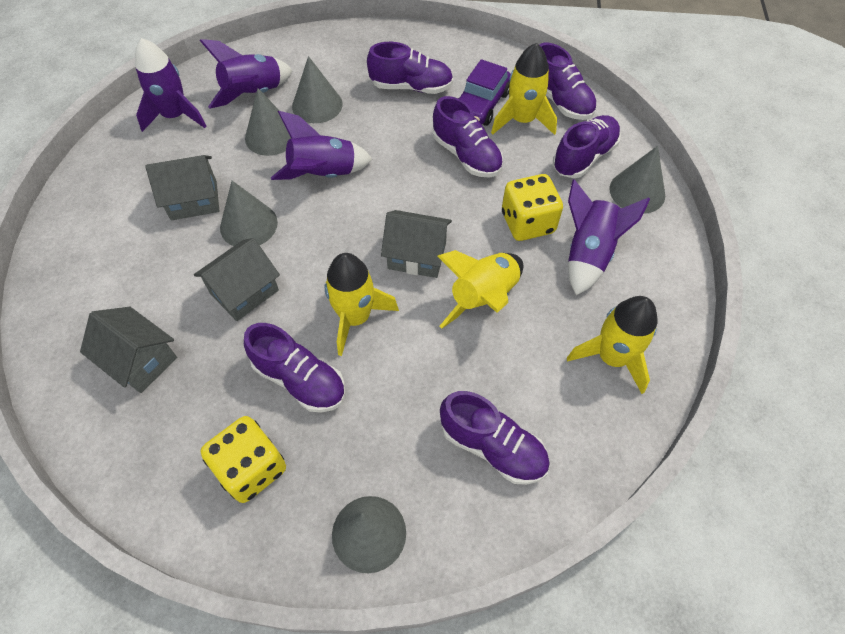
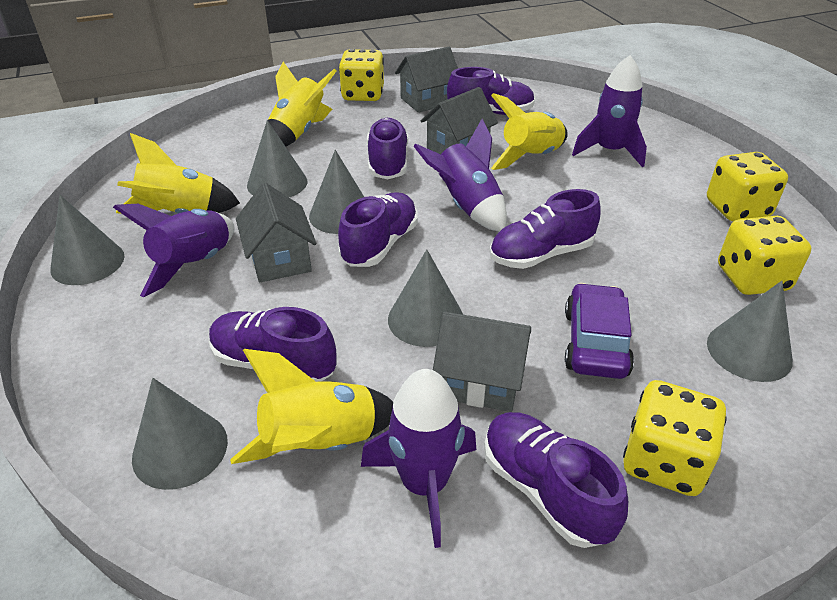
grey cone: 5 -> 6
yellow dice: 2 -> 4

